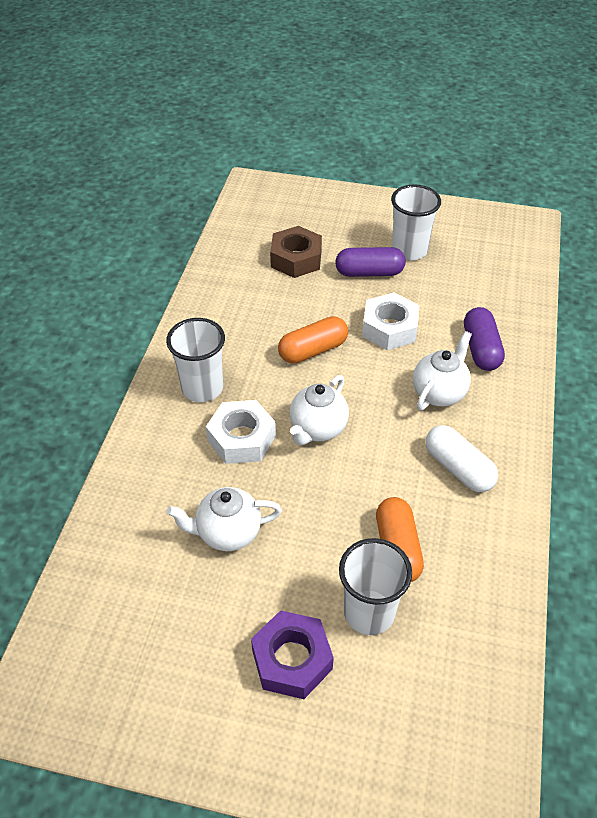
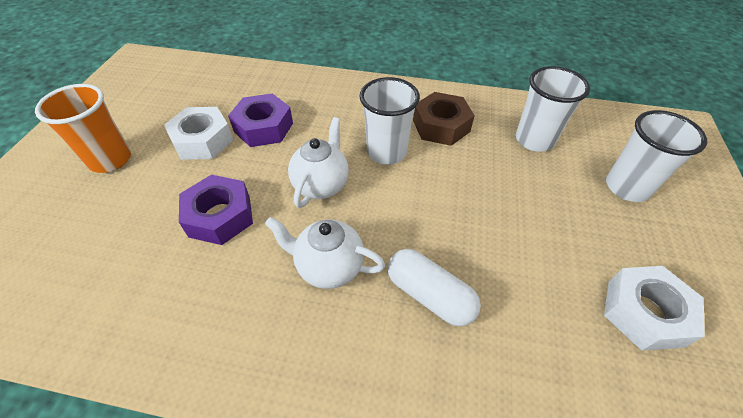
orange capsule: 2 -> 0
orange cup: 0 -> 1
purple capsule: 2 -> 0
purple nut: 1 -> 2
white teapot: 3 -> 2

